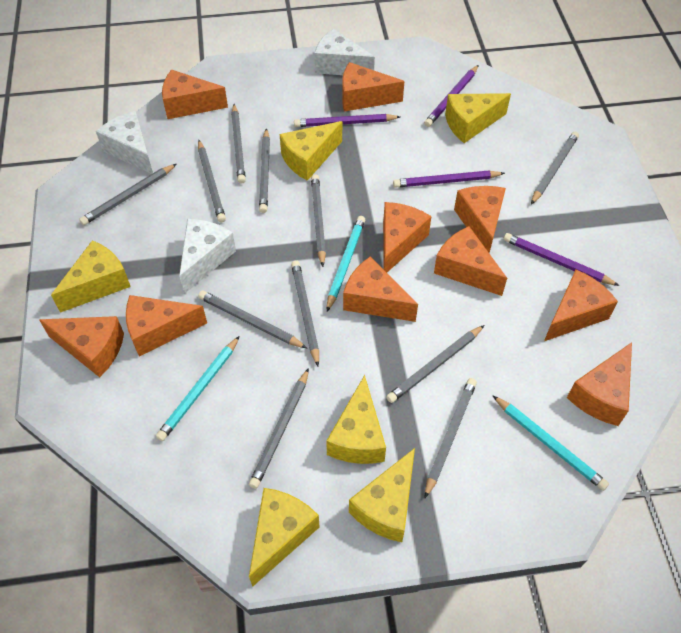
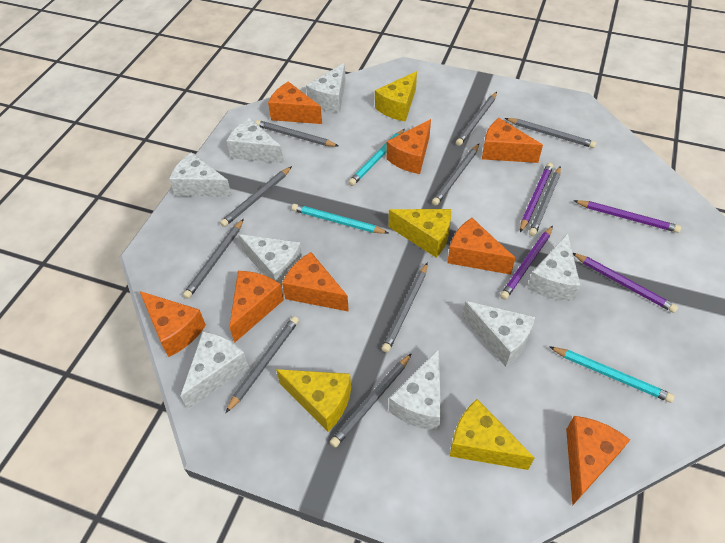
grey pencil: 11 -> 10
orange cheese: 10 -> 8
white cheese: 3 -> 8
yellow cheese: 6 -> 4

